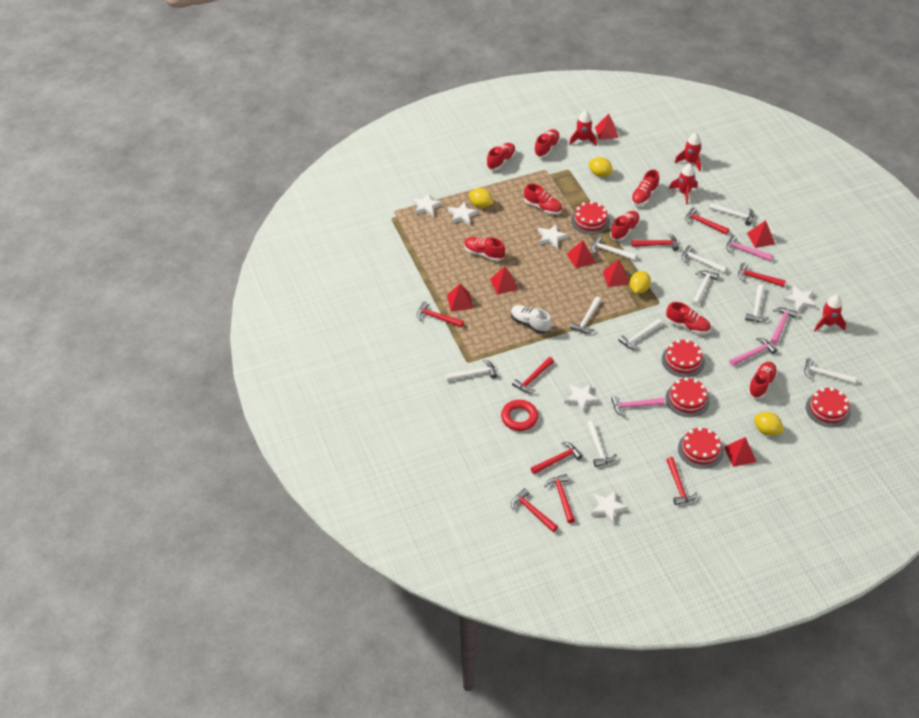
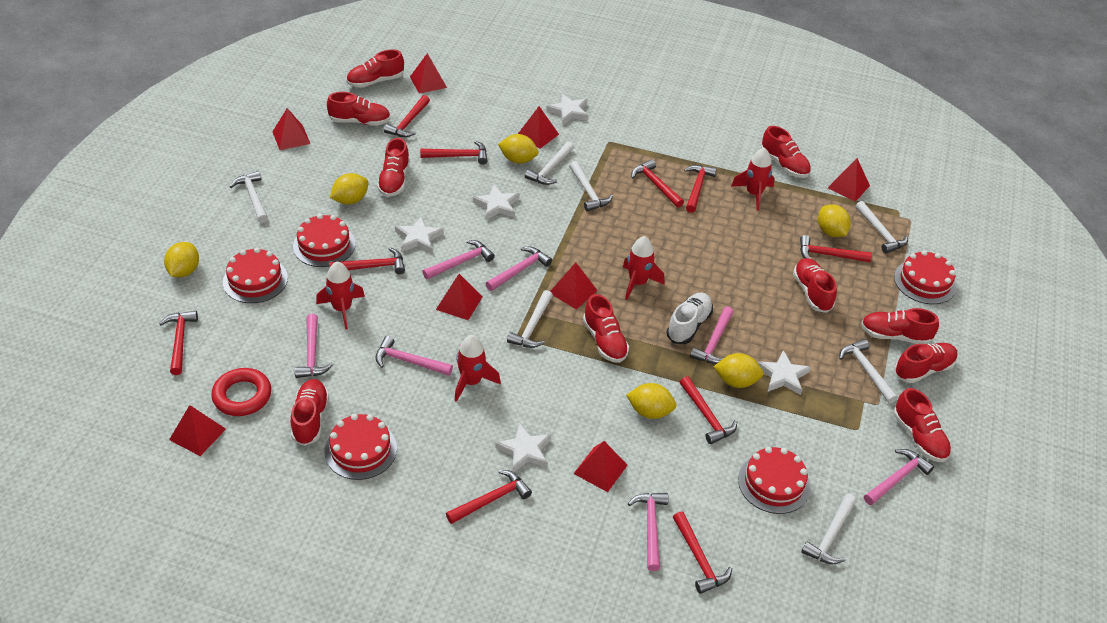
pink hammer: 4 -> 7
red hammer: 9 -> 10
red pyramid: 7 -> 8
red shoe: 8 -> 10
white hammer: 10 -> 7
white star: 6 -> 5
yellow lemon: 4 -> 6

